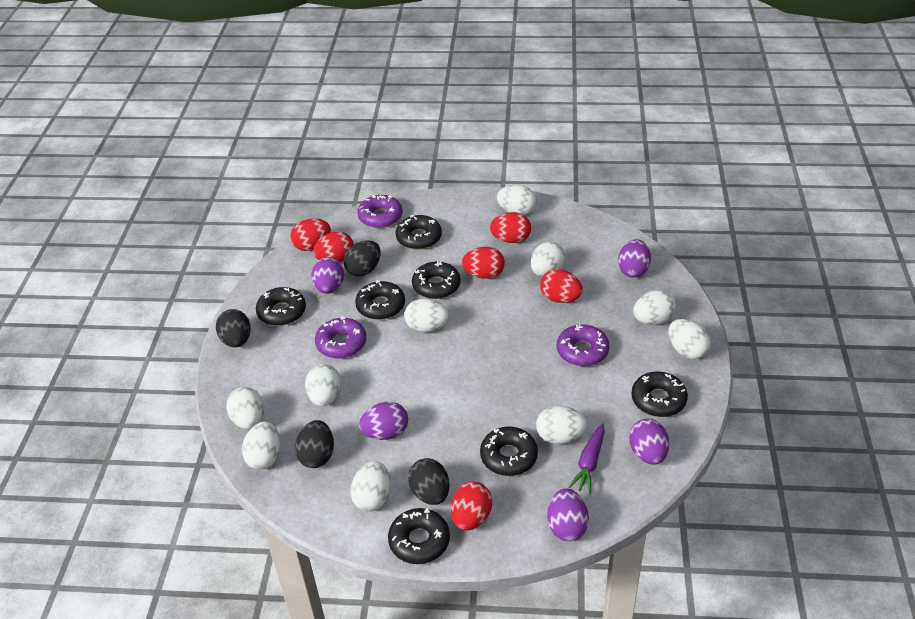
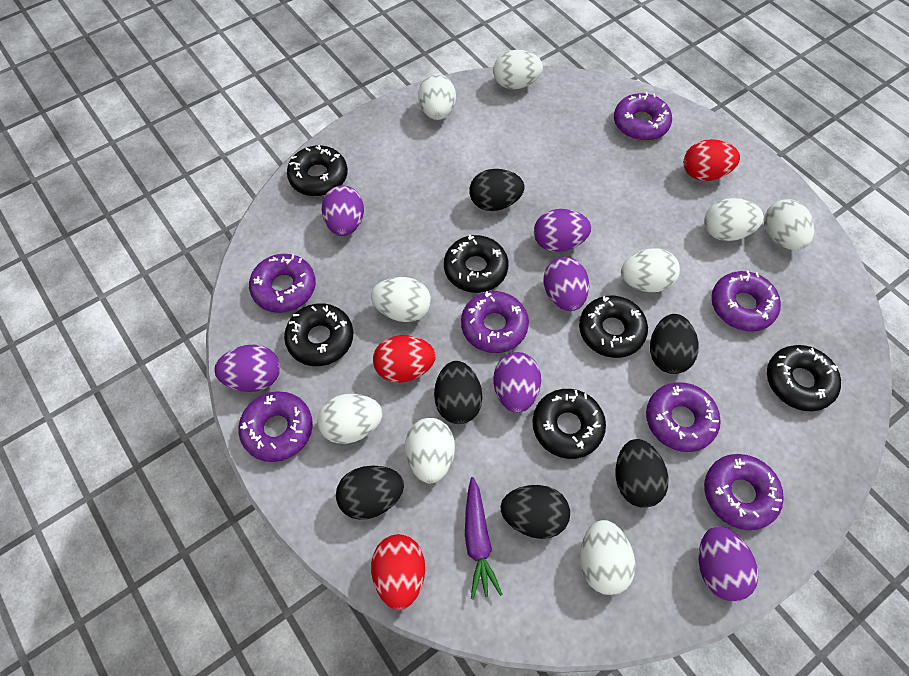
black donut: 7 -> 6
black egg: 4 -> 6
purple donut: 3 -> 7
purple egg: 5 -> 6
red egg: 6 -> 3
white egg: 10 -> 9

